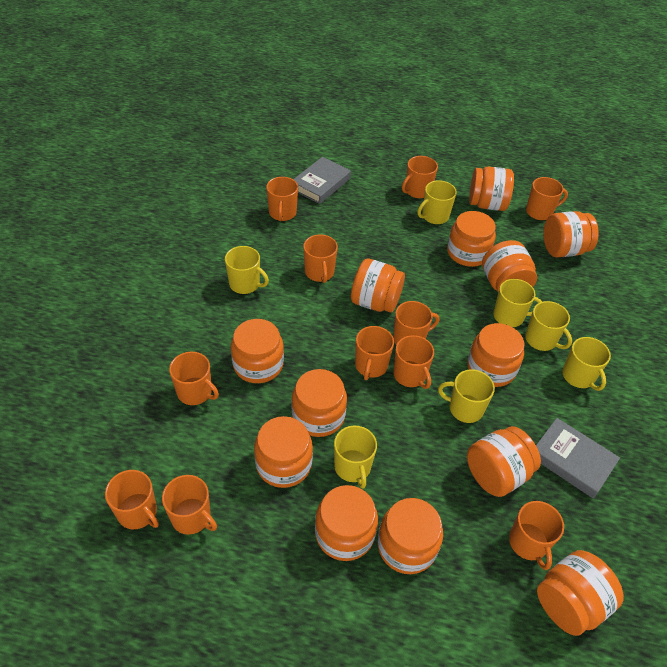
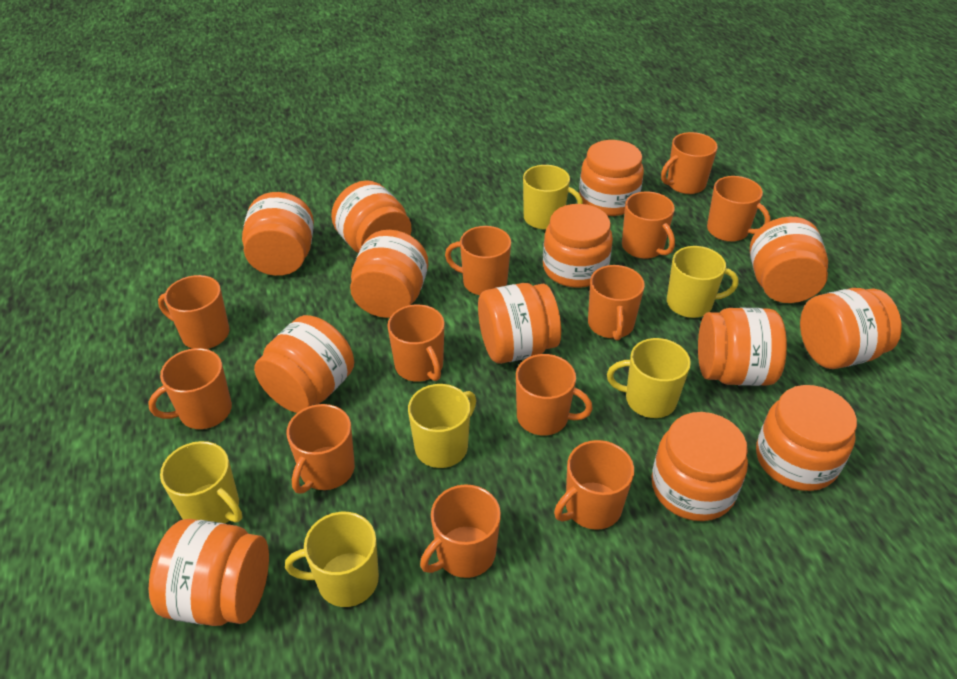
grey book: 2 -> 0
orange mug: 11 -> 12
yellow mug: 7 -> 6

